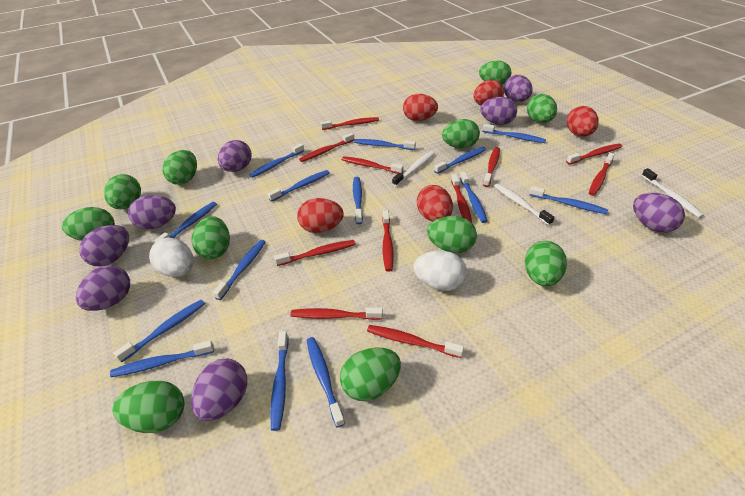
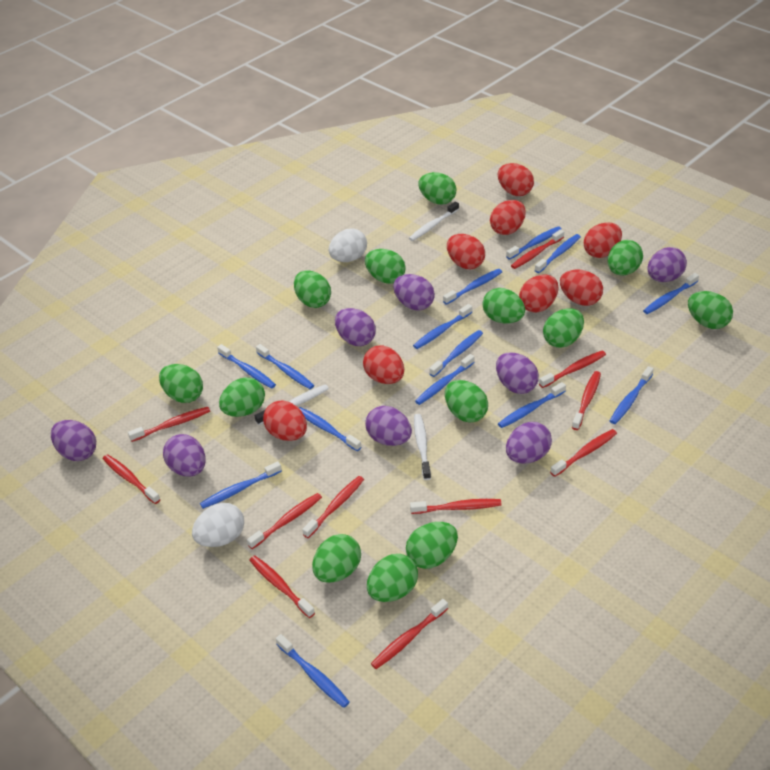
green egg: 11 -> 13
red egg: 5 -> 8

